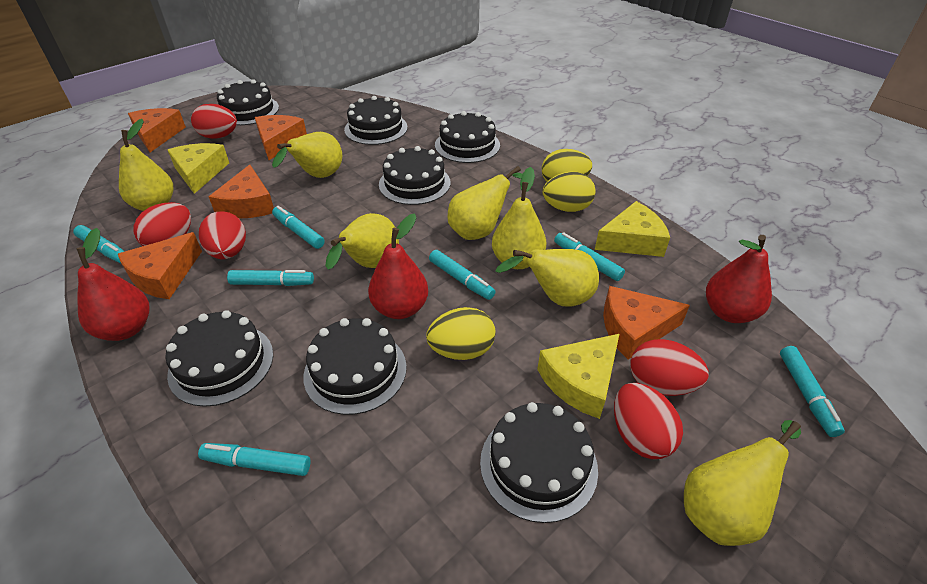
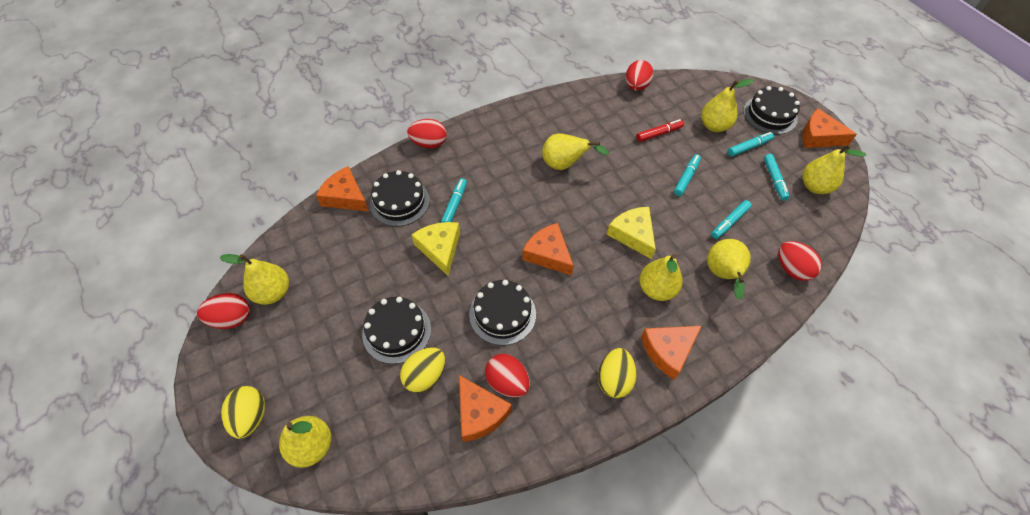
black cake: 7 -> 4
red marker: 0 -> 1
red pear: 3 -> 0
turquoise marker: 7 -> 5
yellow cheese: 3 -> 2

